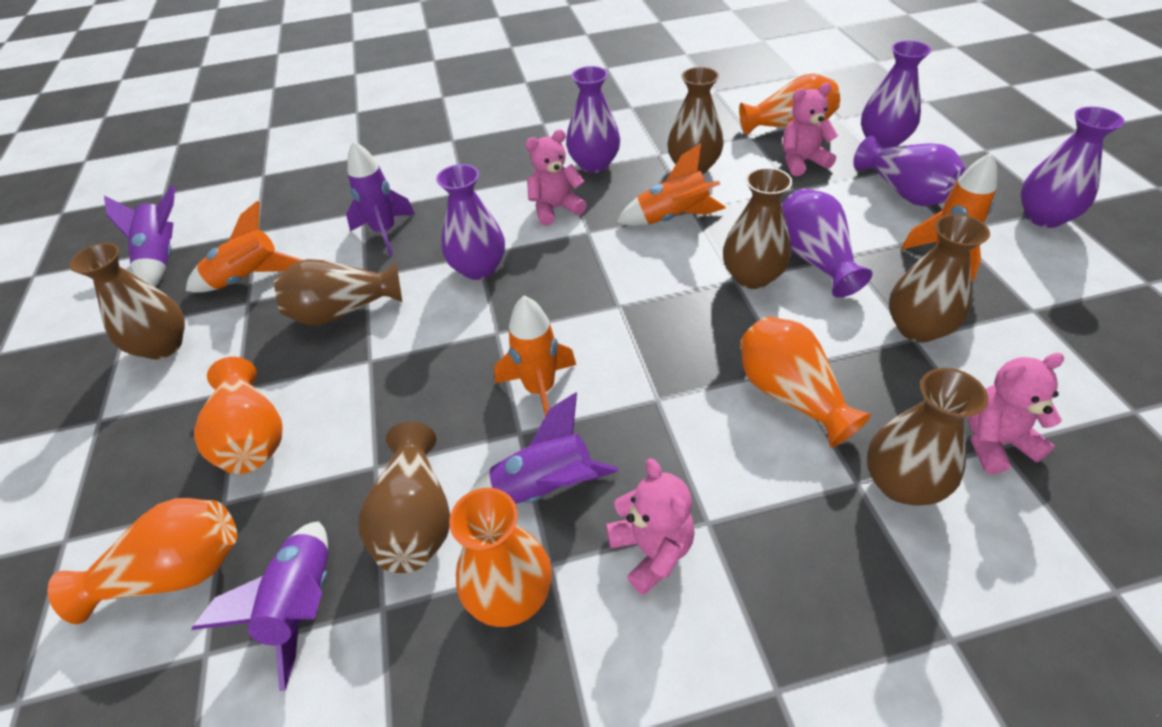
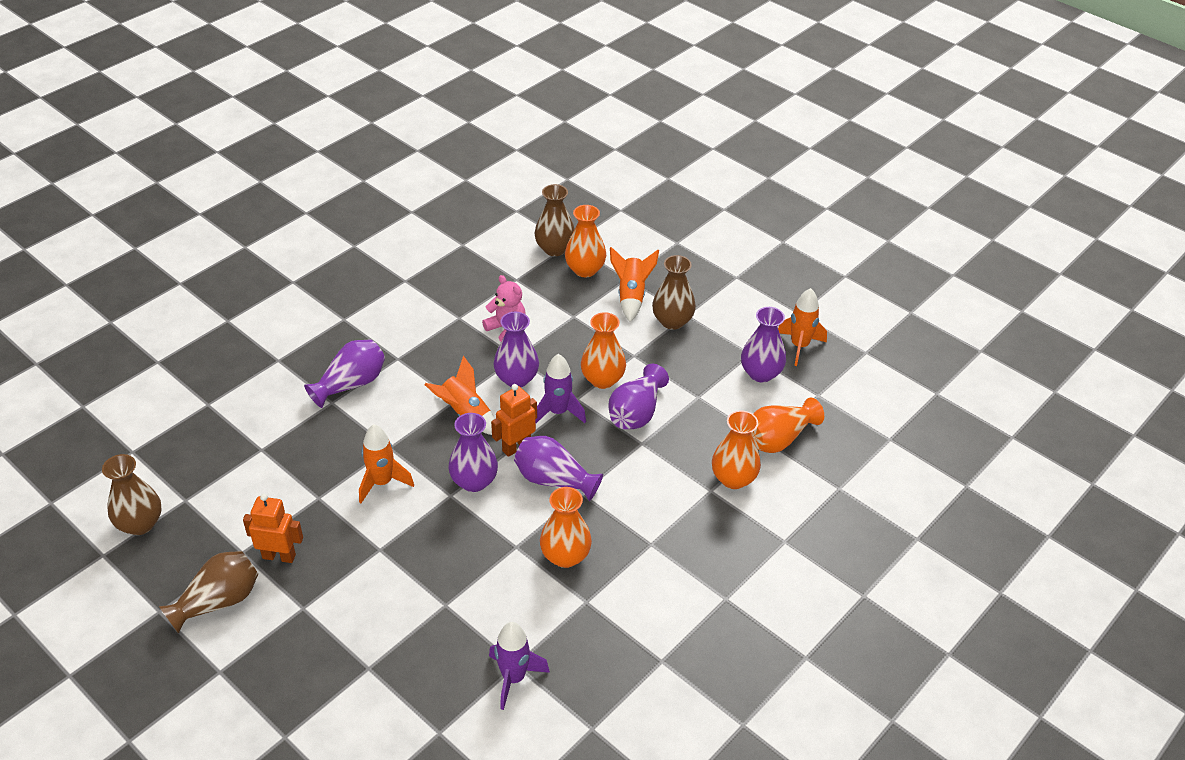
brown vase: 7 -> 4
orange robot: 0 -> 2
pink teddy bear: 4 -> 1
purple rocket: 4 -> 2

